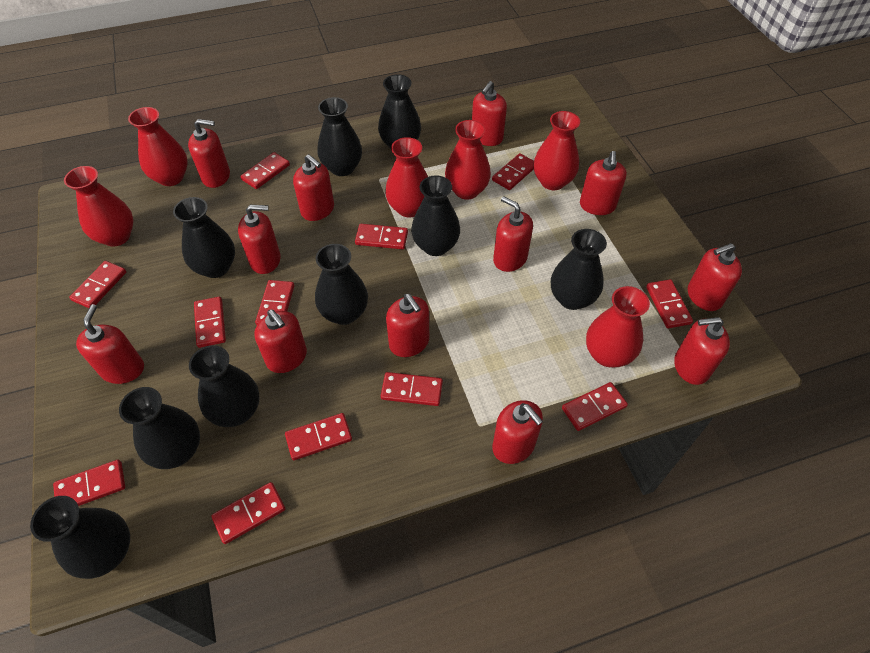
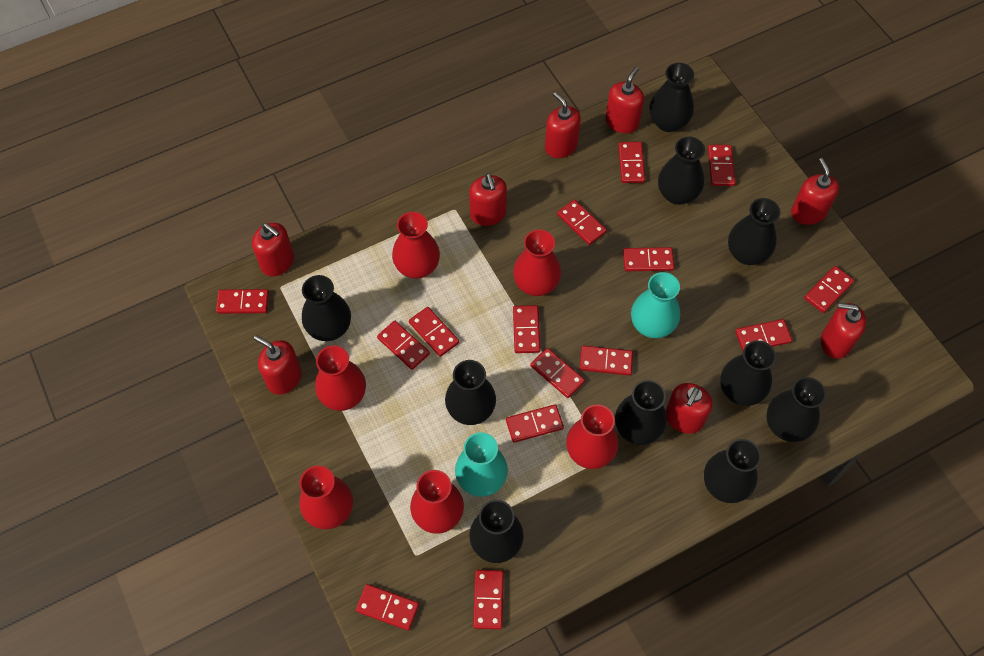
black vase: 9 -> 10
red domino: 12 -> 15
red soap dispenser: 12 -> 8
turquoise vase: 0 -> 2

